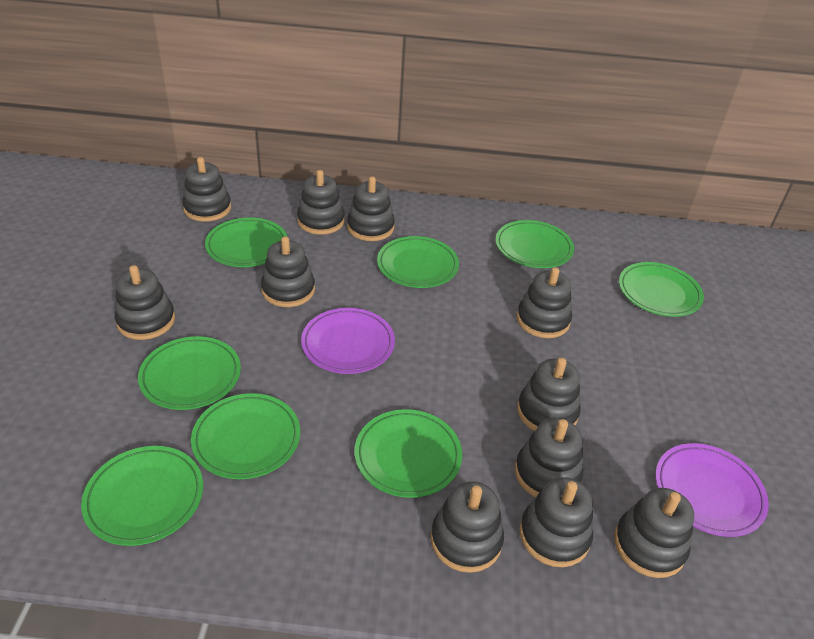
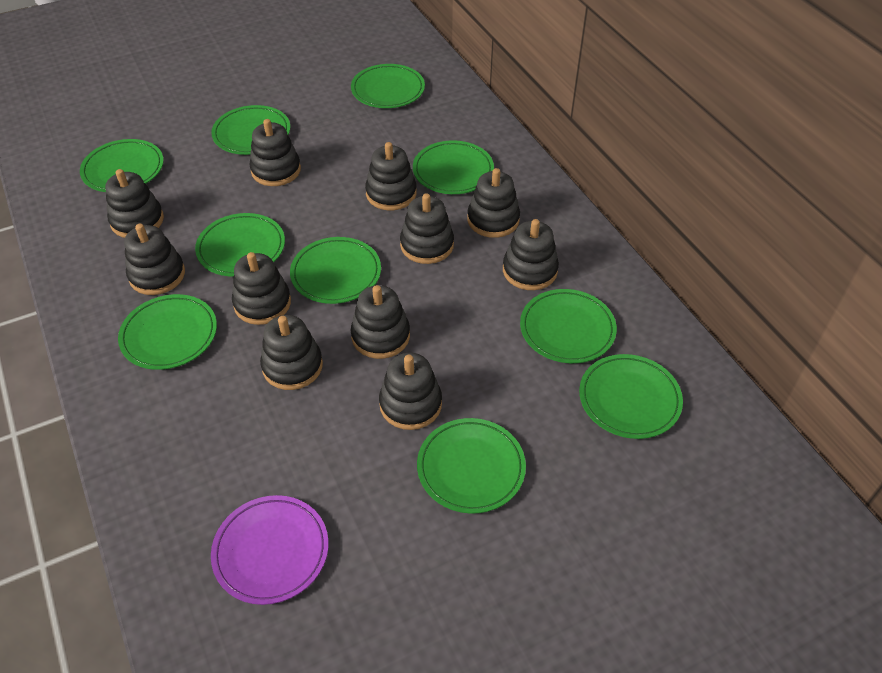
green plate: 8 -> 10
purple plate: 2 -> 1

